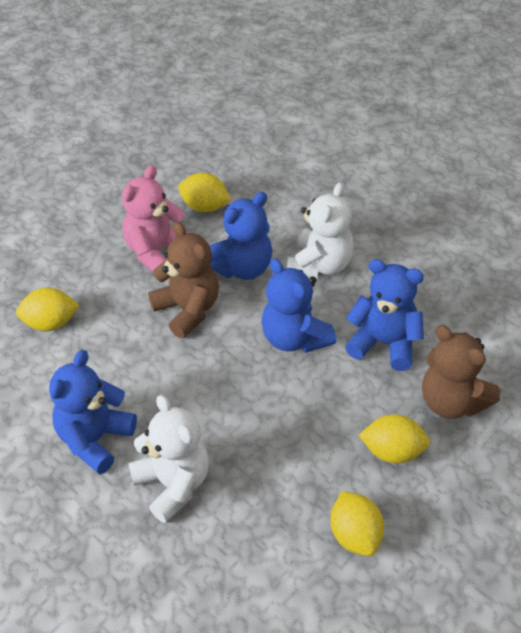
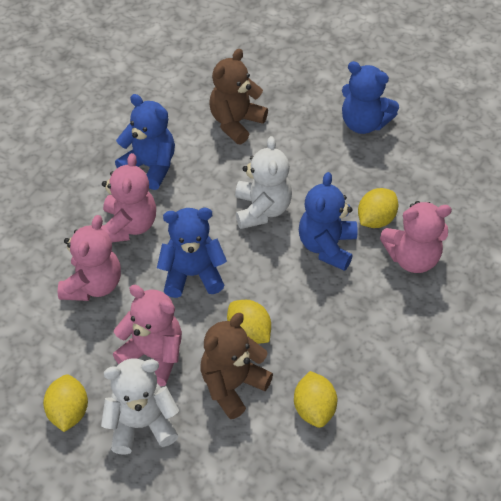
pink teddy bear: 1 -> 4

